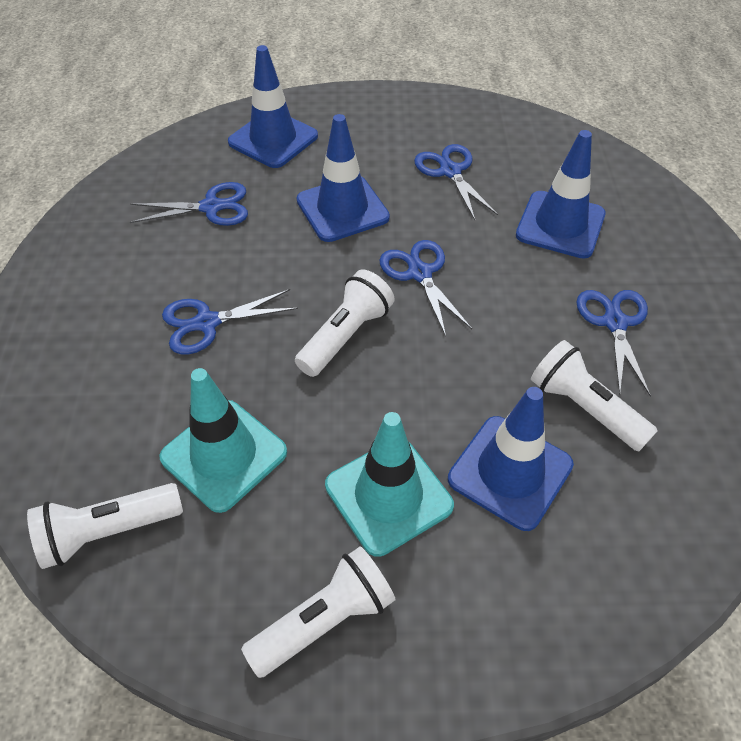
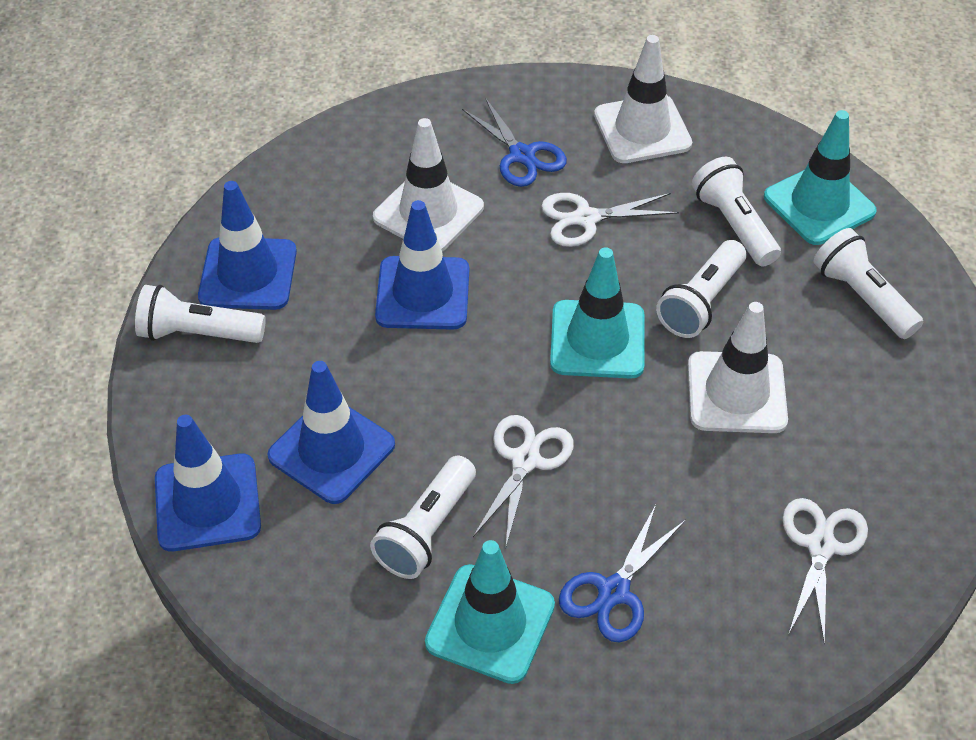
blue scissors: 5 -> 2
turquoise traffic cone: 2 -> 3
white flashlight: 4 -> 5
white scissors: 0 -> 3
white traffic cone: 0 -> 3

